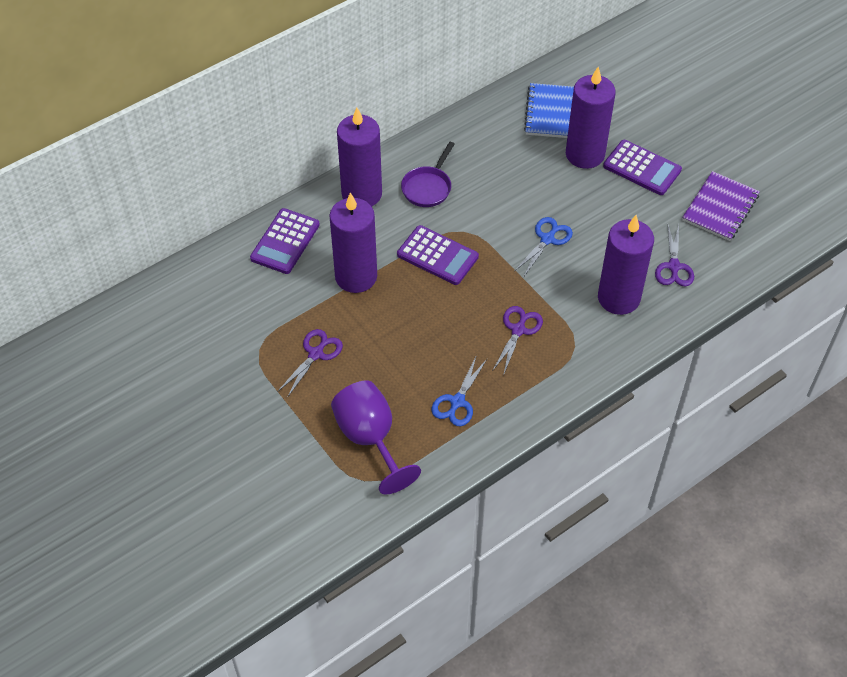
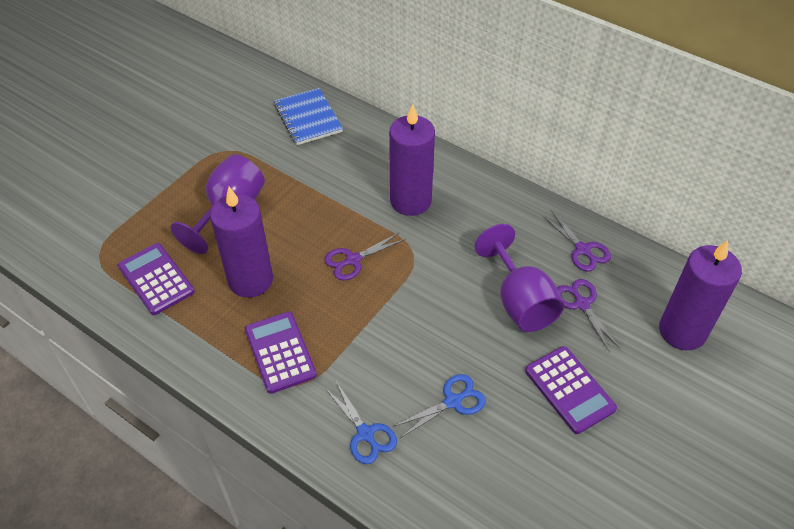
purple candle: 4 -> 3
purple goblet: 1 -> 2
purple notebook: 1 -> 0
purple pan: 1 -> 0

